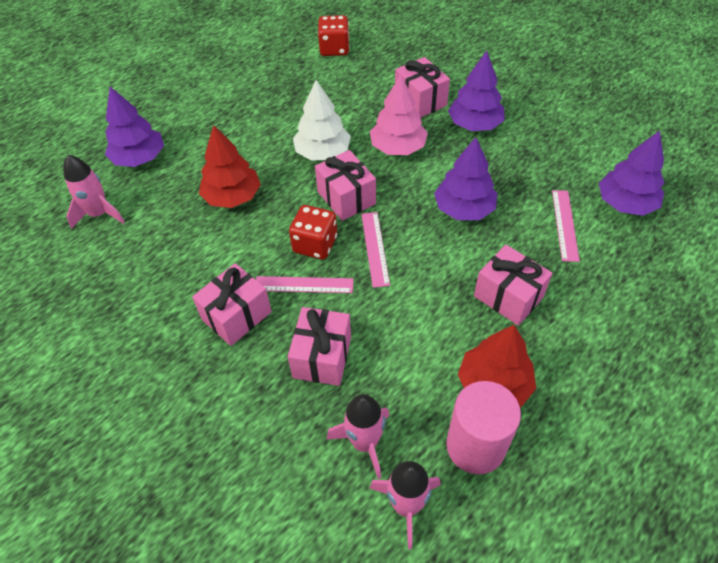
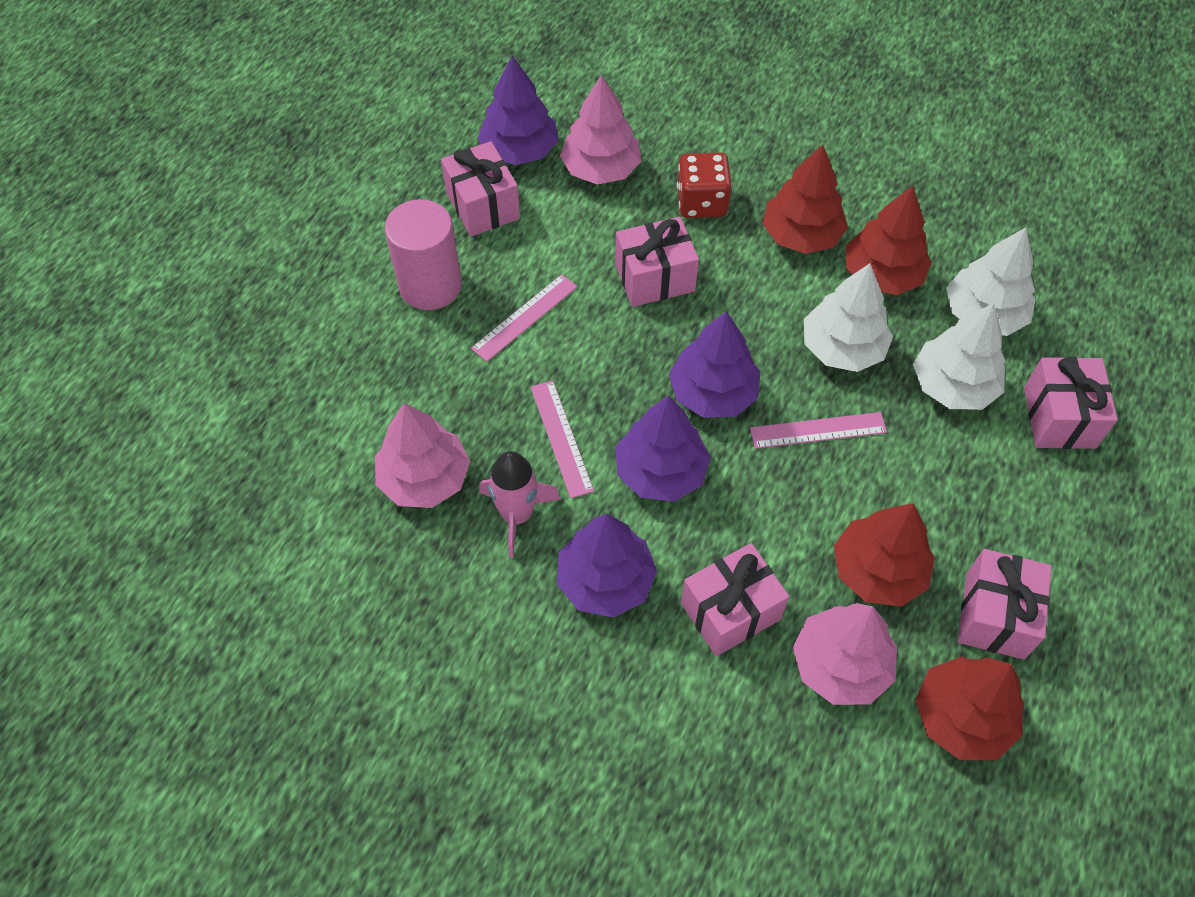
pink rocket: 3 -> 1
pink tree: 1 -> 3
red dice: 2 -> 1
red tree: 2 -> 4
white tree: 1 -> 3

